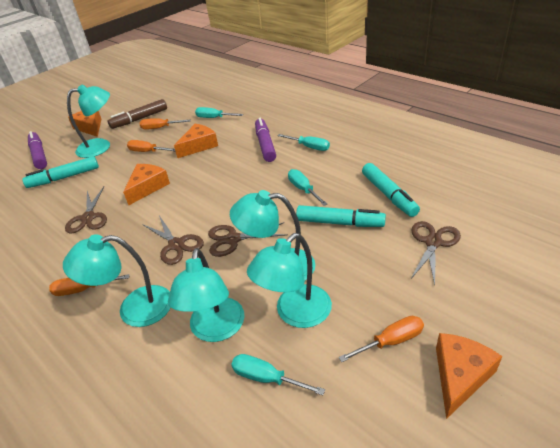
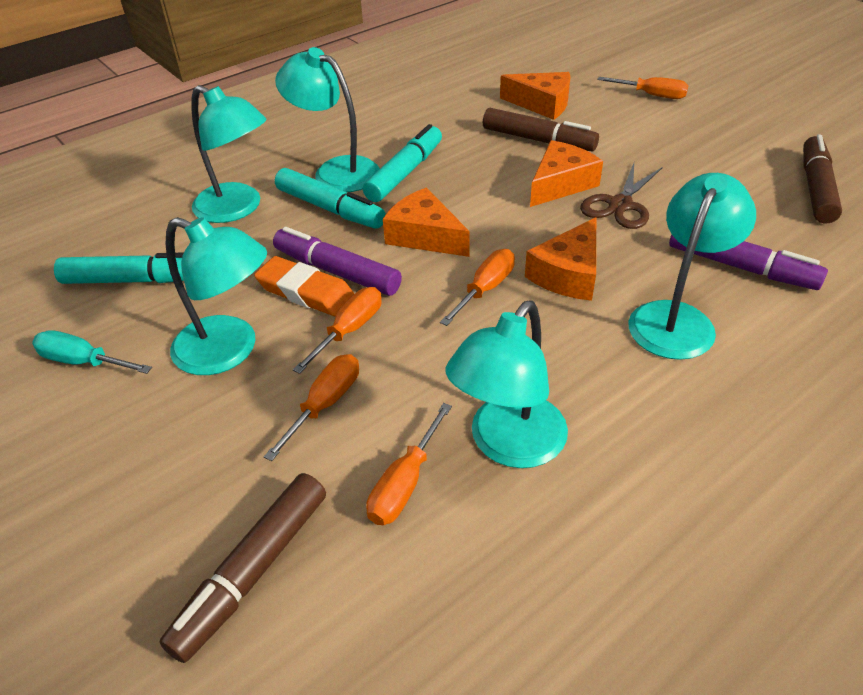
brown marker: 1 -> 3
brown scissors: 4 -> 1
orange eraser: 0 -> 1
orange screwdriver: 4 -> 5
turquoise screwdriver: 4 -> 1

